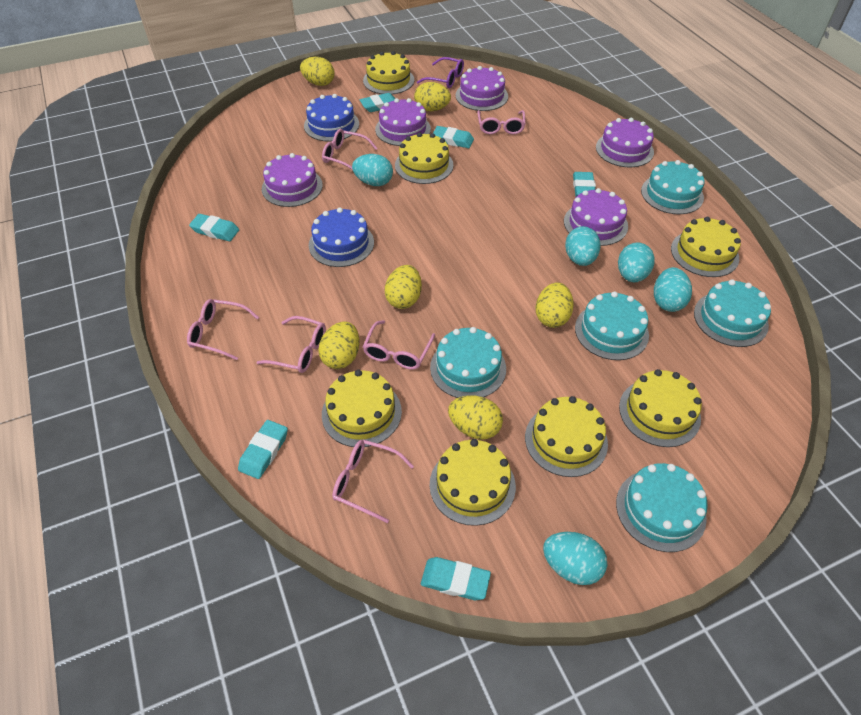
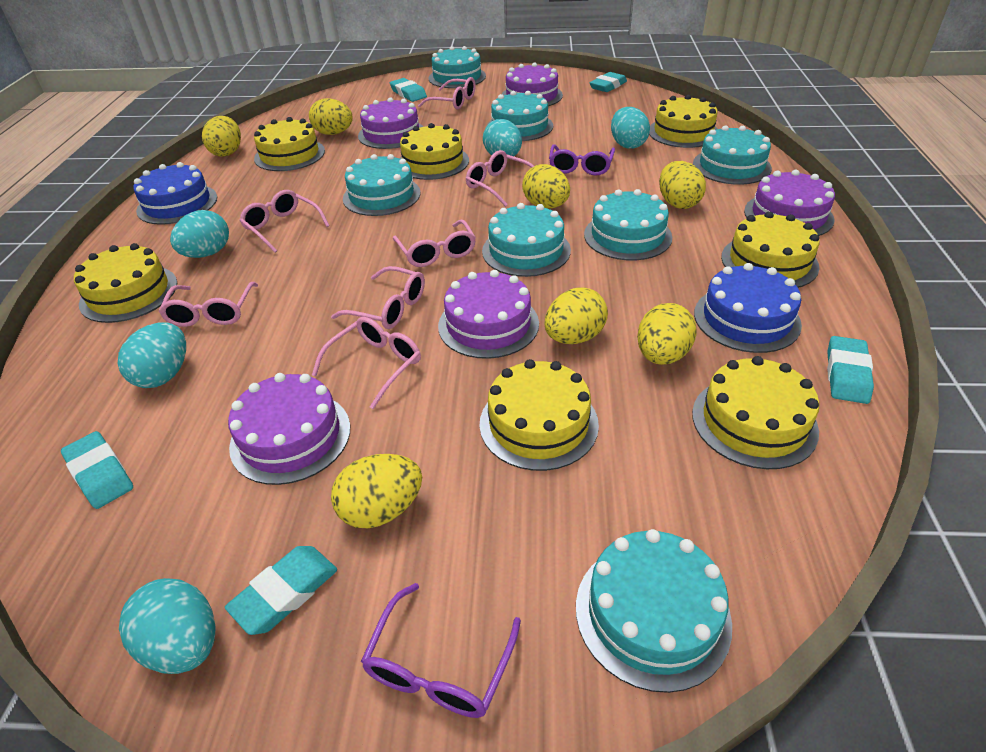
pink glasses: 6 -> 7
purple glasses: 1 -> 2
turquoise cake: 5 -> 7
turquoise eraser: 6 -> 5
yellow egg: 6 -> 7

